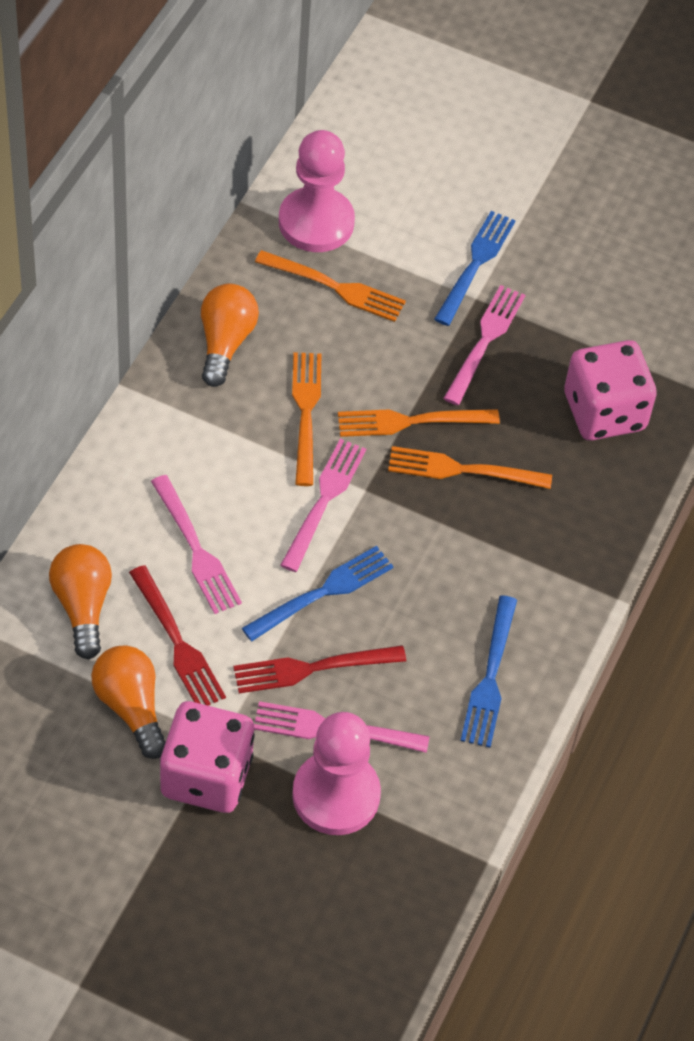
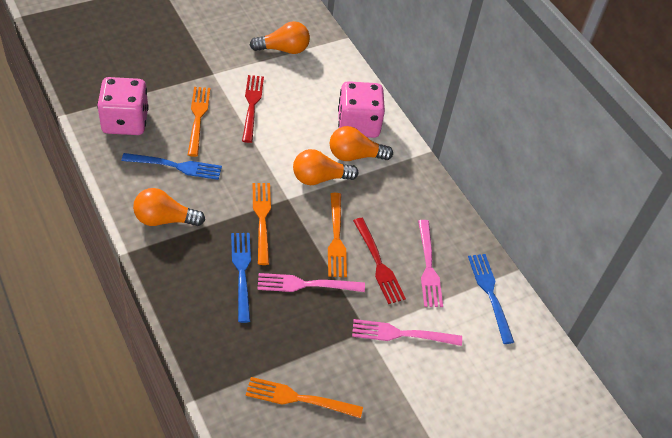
orange light bulb: 3 -> 4
pink fork: 4 -> 3
pink pawn: 2 -> 0

